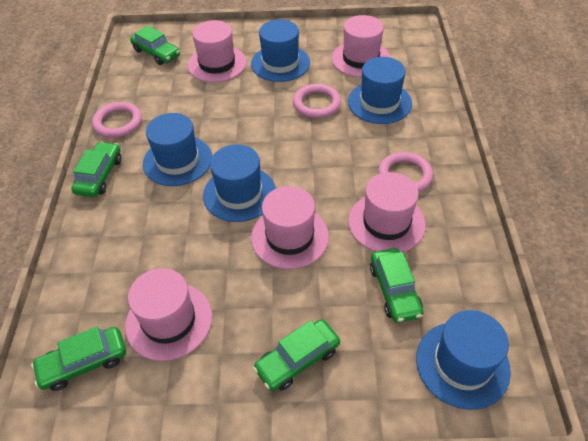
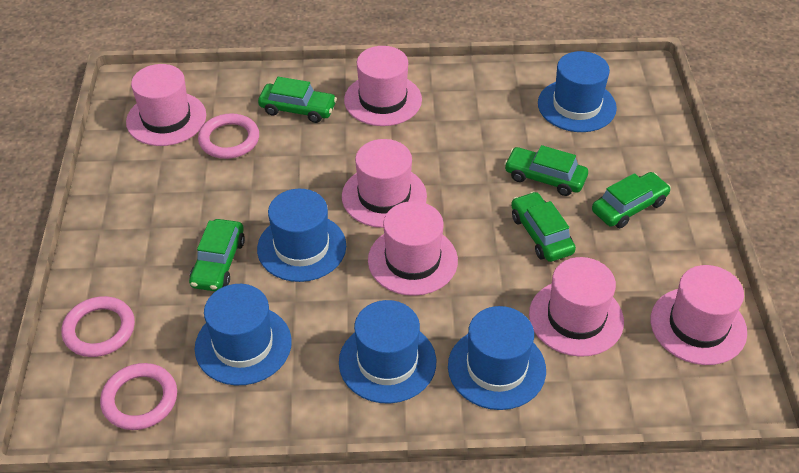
pink hat: 5 -> 6

